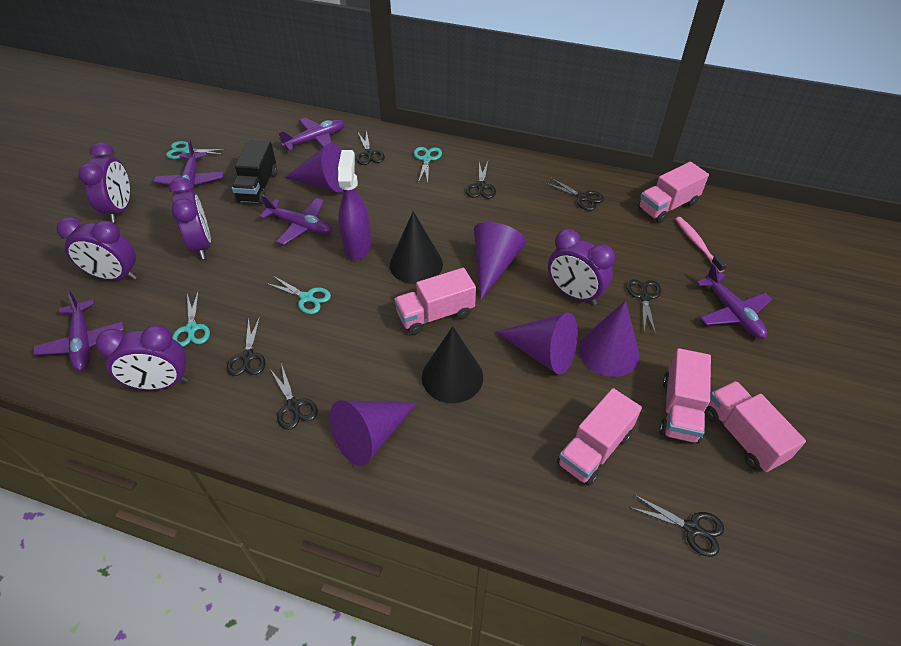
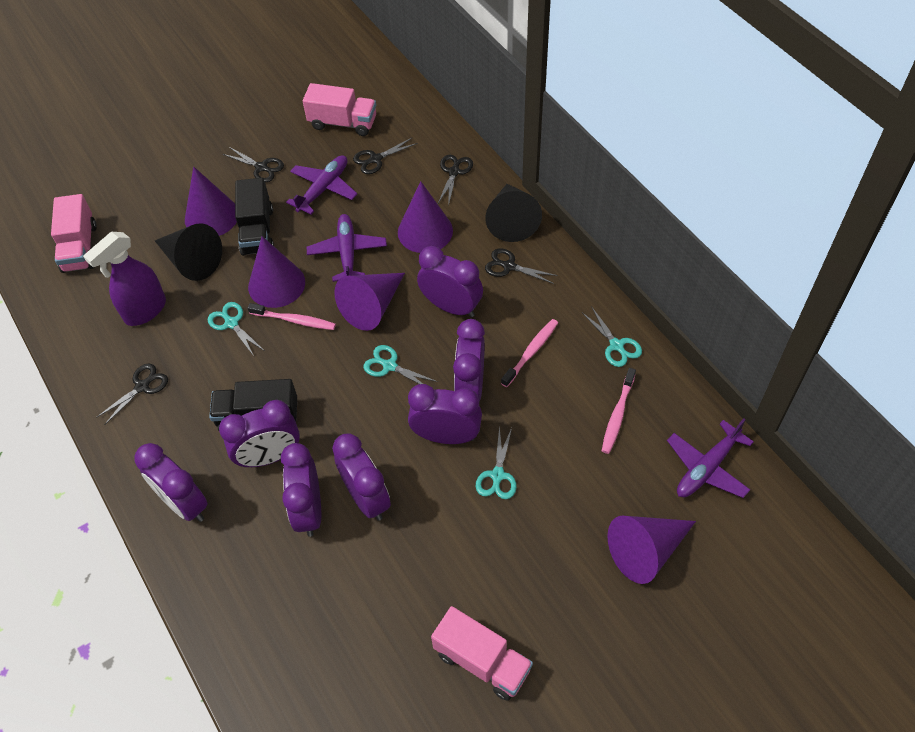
black scissors: 7 -> 5
black truck: 1 -> 2
pink toothbrush: 1 -> 3
pink truck: 5 -> 3
purple clock: 5 -> 7
purple plane: 5 -> 3

